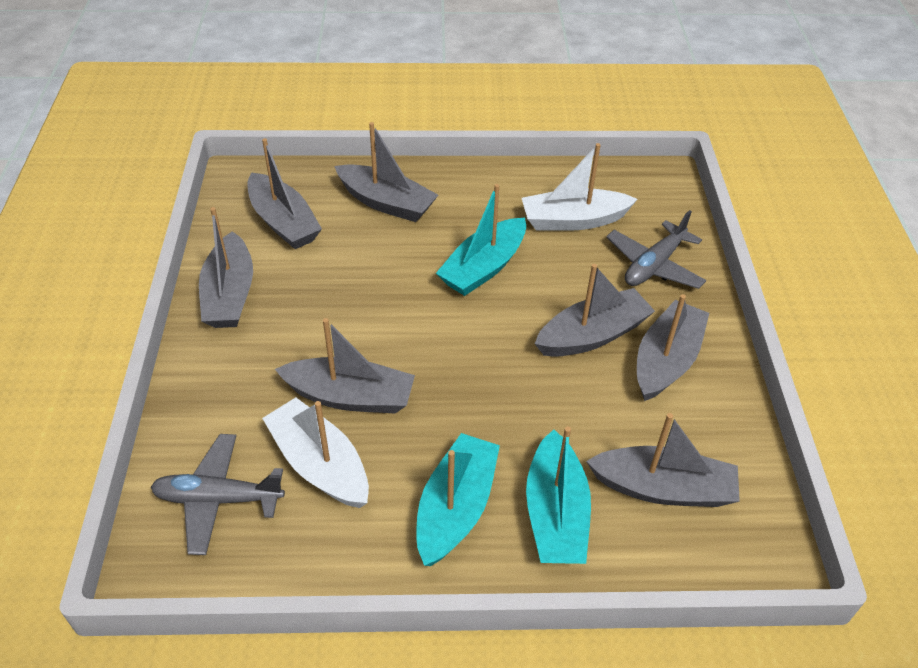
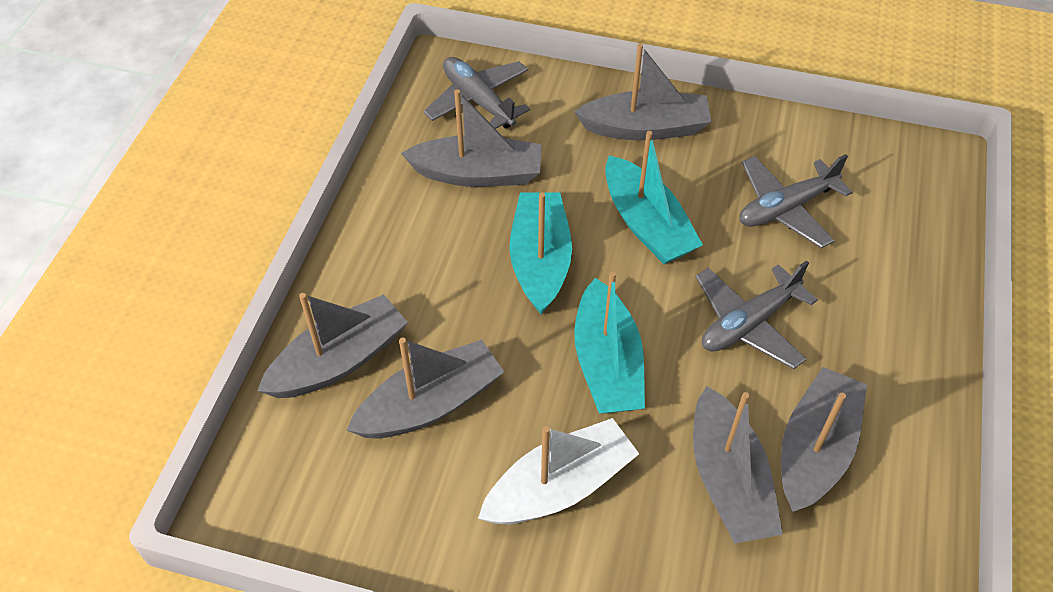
grey boat: 7 -> 6
grey plane: 2 -> 3
white boat: 2 -> 1

